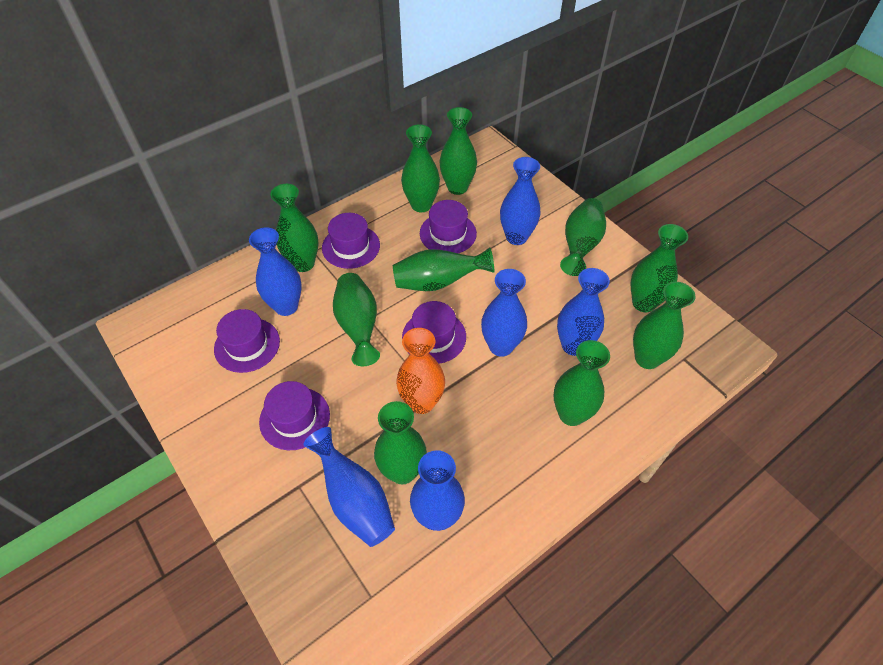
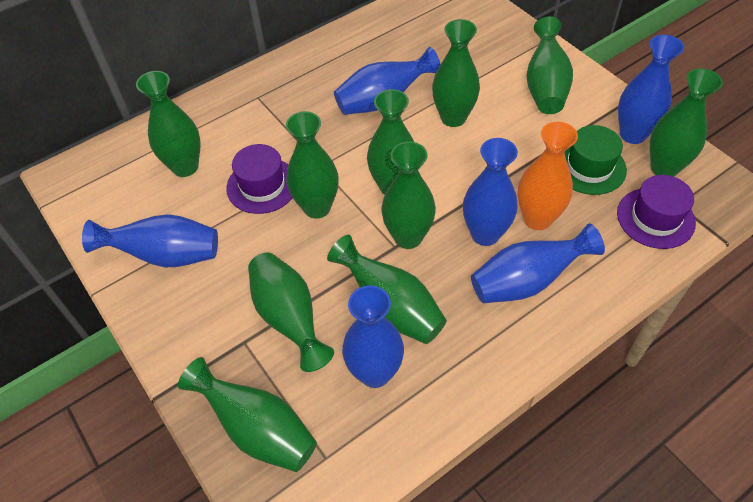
green hat: 0 -> 1
purple hat: 5 -> 2

